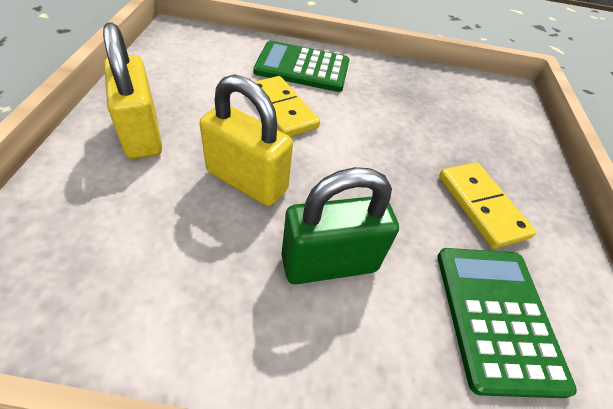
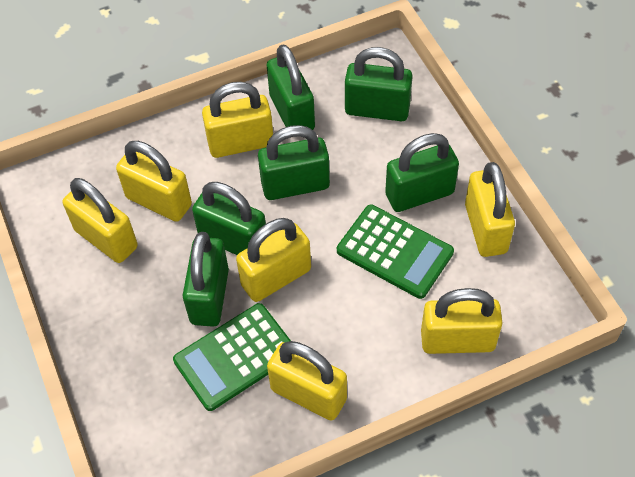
green padlock: 1 -> 6
yellow domino: 2 -> 0
yellow padlock: 2 -> 7

